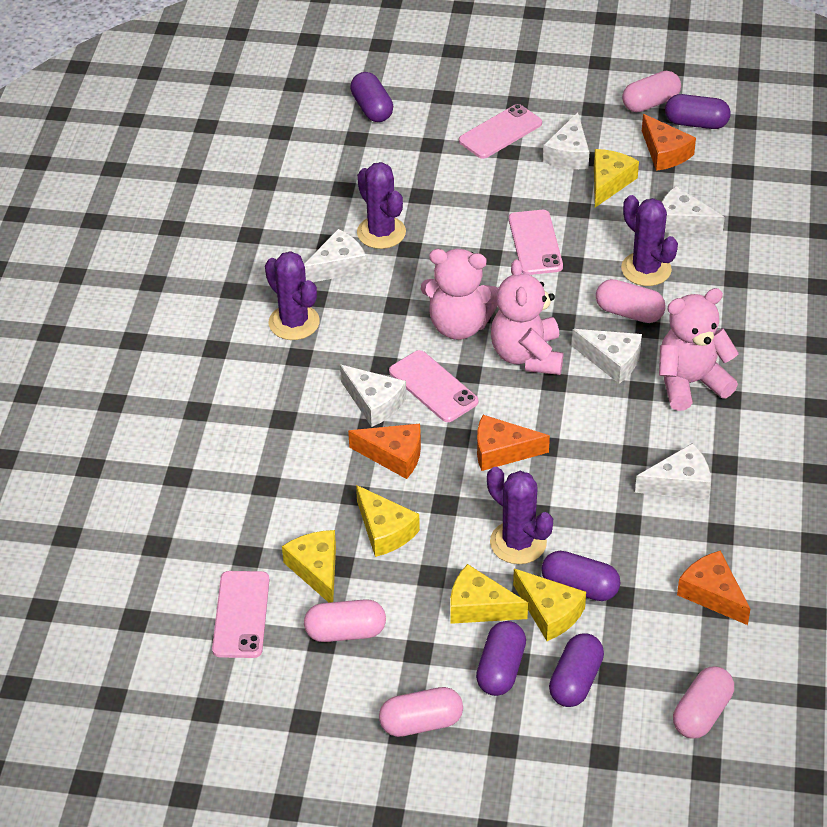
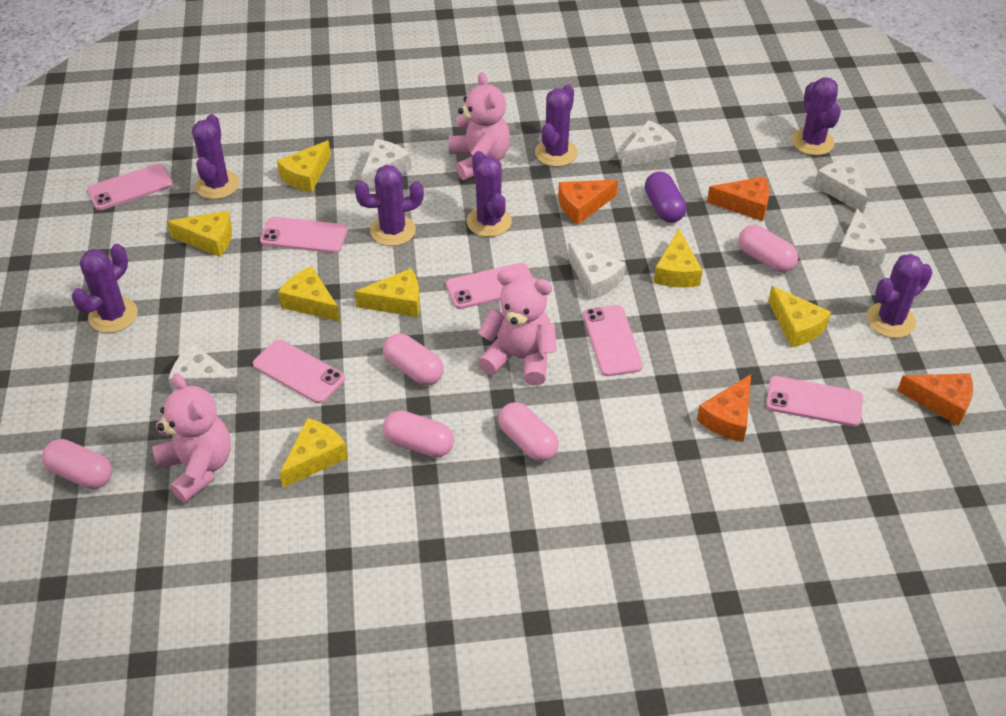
pink phone: 4 -> 6
purple cactus: 4 -> 7
purple capsule: 5 -> 1
yellow cheese: 5 -> 7

